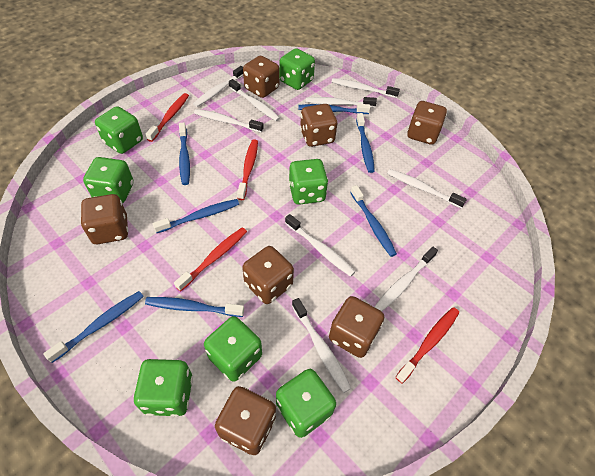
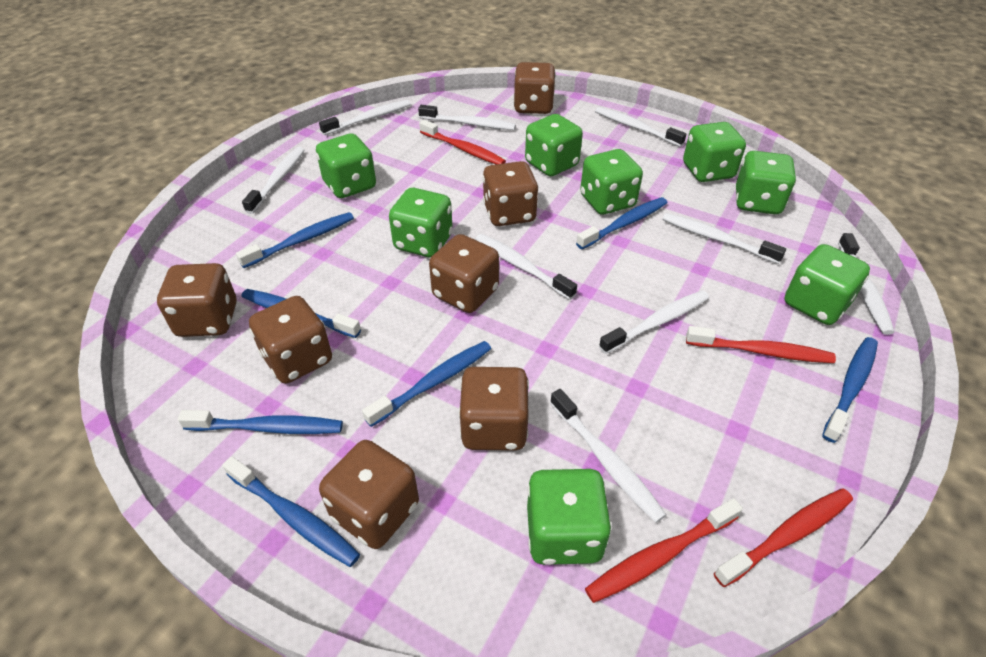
green dice: 7 -> 8

